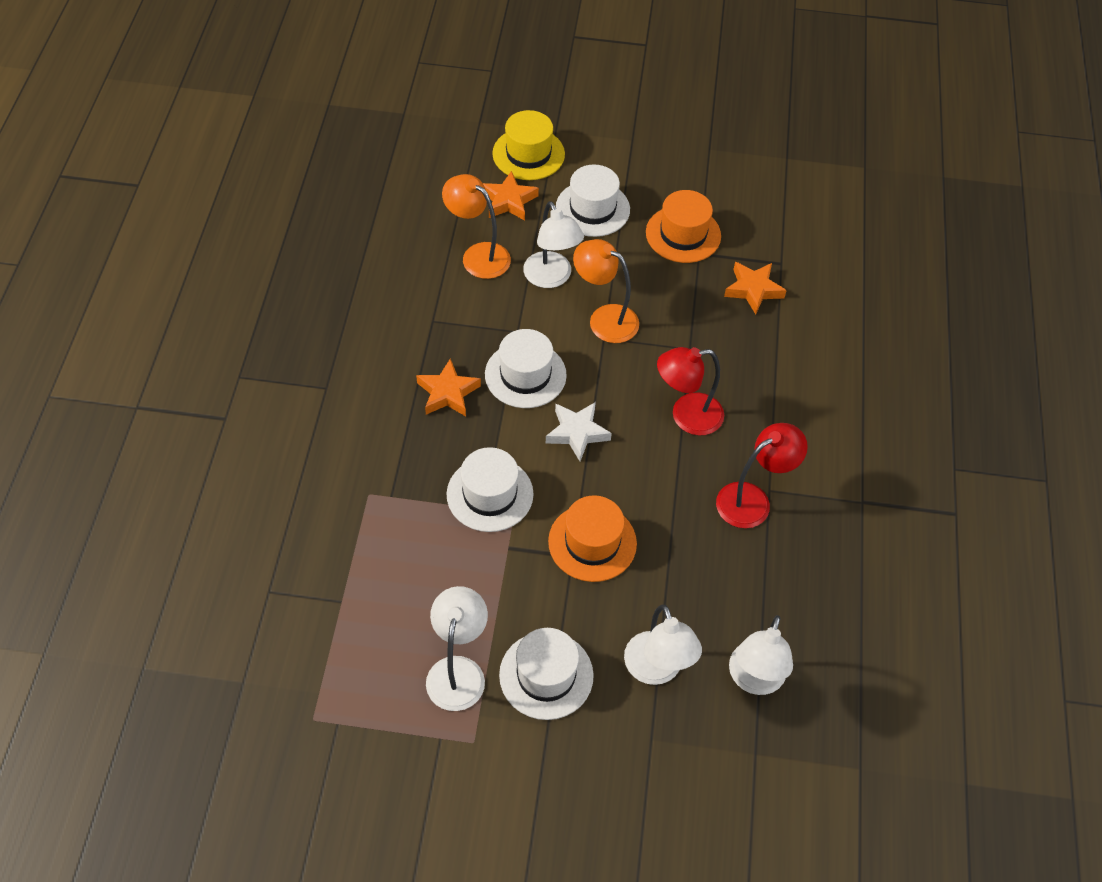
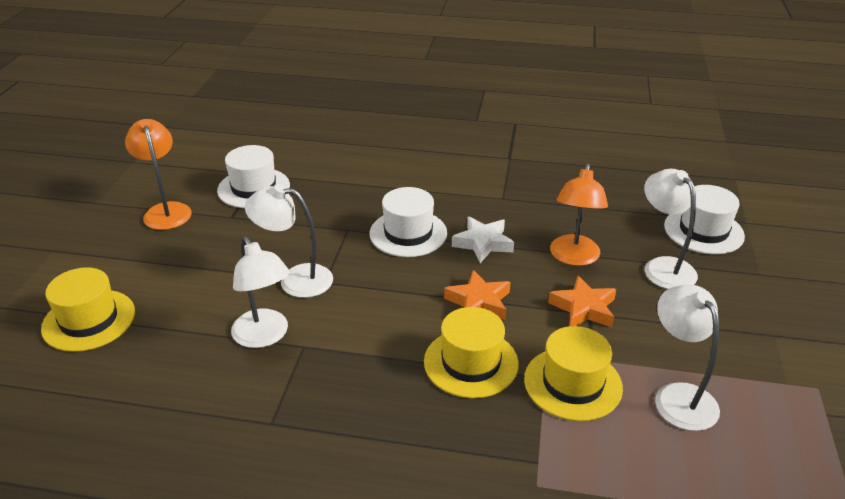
orange hat: 2 -> 0
orange star: 3 -> 2
red lamp: 2 -> 0
white hat: 4 -> 3
yellow hat: 1 -> 3

